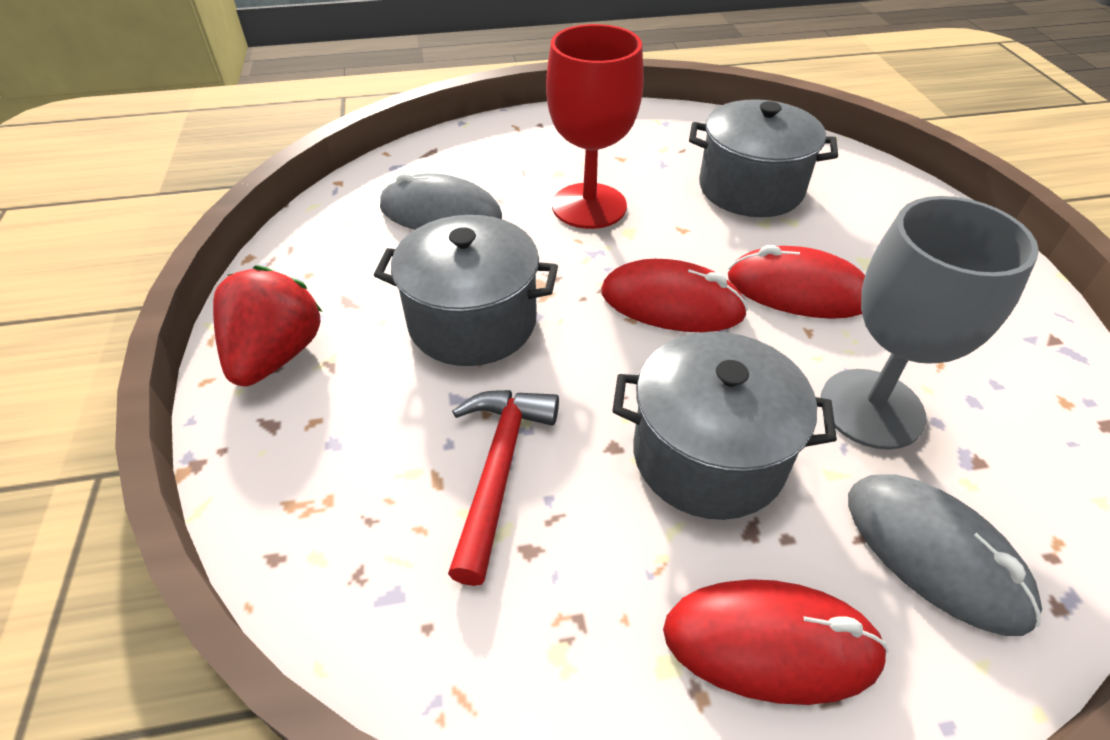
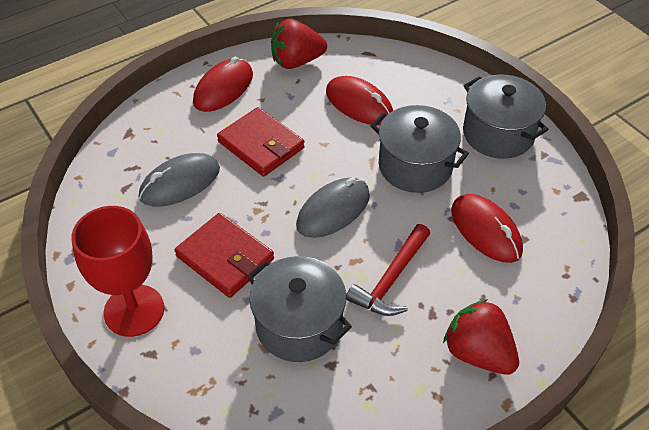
grey goblet: 1 -> 0
red strawberry: 1 -> 2
red wallet: 0 -> 2

